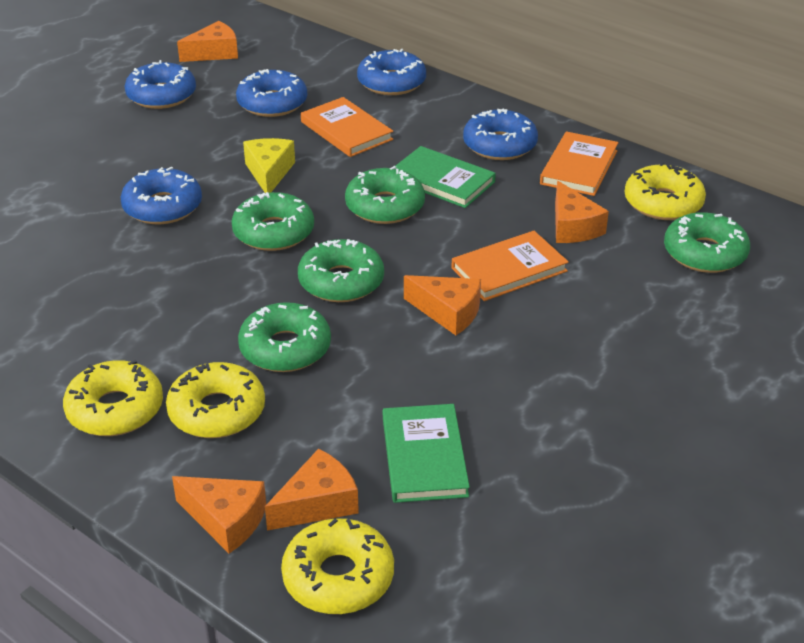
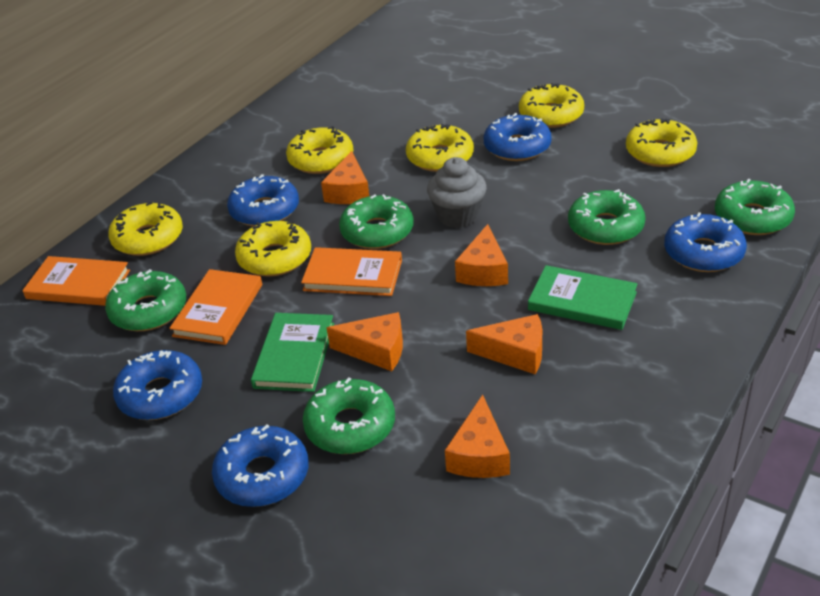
grey cupcake: 0 -> 1
yellow cheese: 1 -> 0
yellow donut: 4 -> 6

